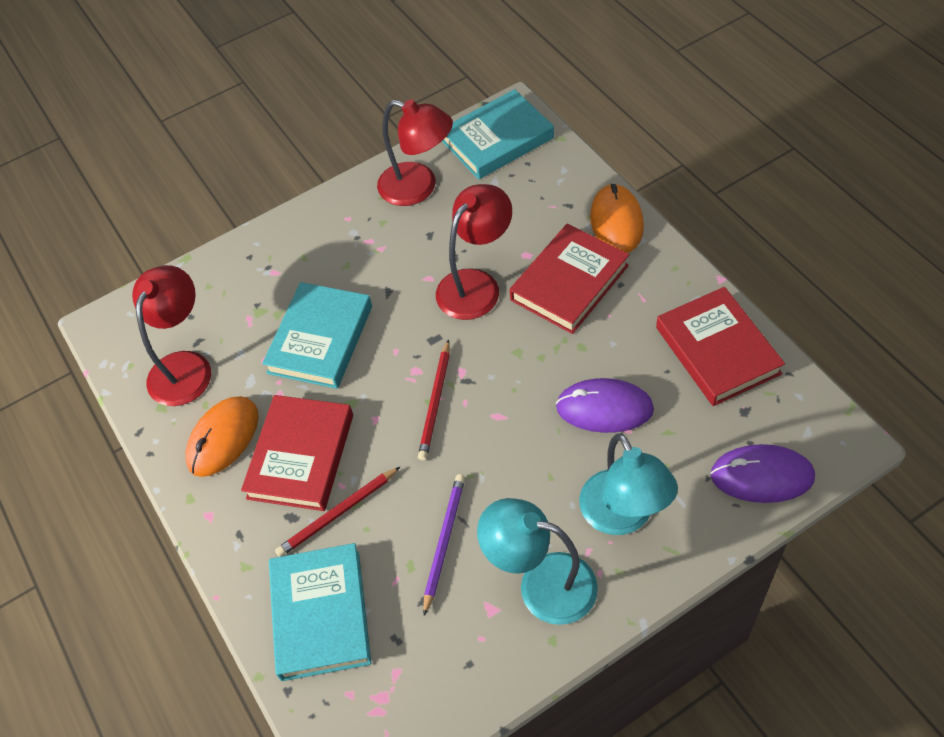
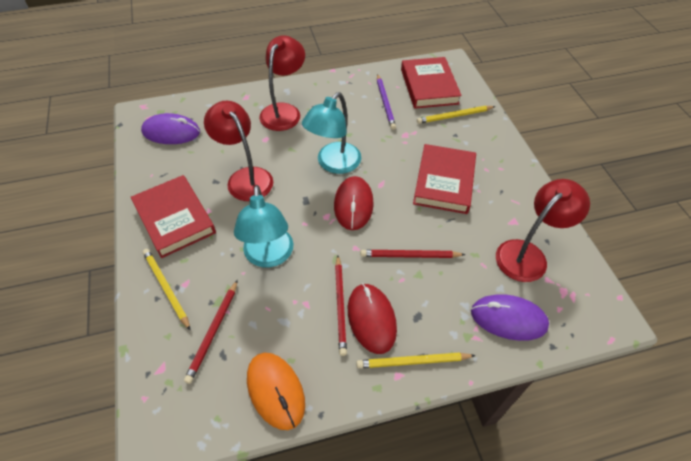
orange mouse: 2 -> 1
red mouse: 0 -> 2
red pencil: 2 -> 3
turquoise book: 3 -> 0
yellow pencil: 0 -> 3

